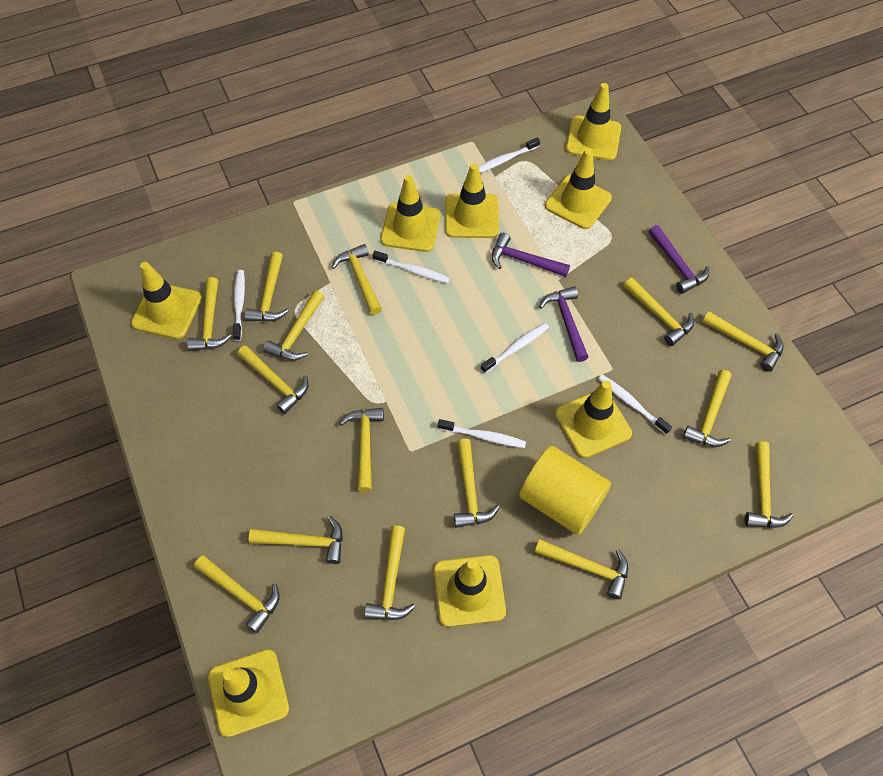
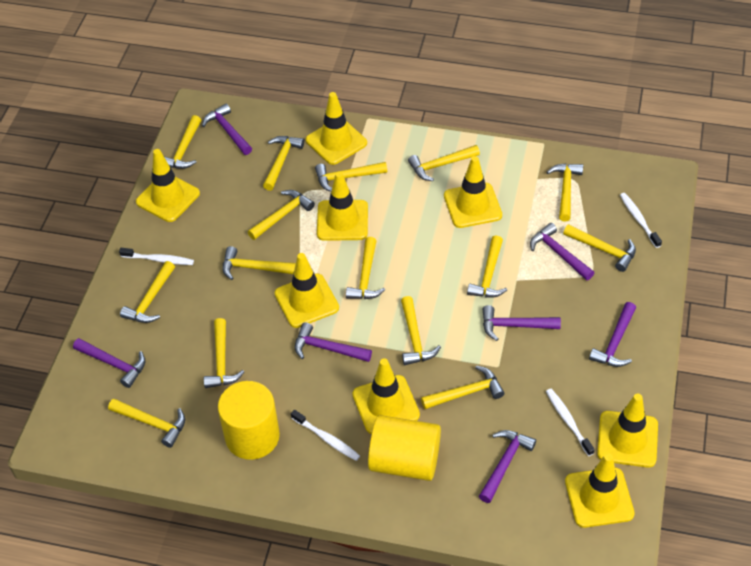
purple hammer: 3 -> 7
white toothbrush: 6 -> 4
yellow cylinder: 1 -> 2

